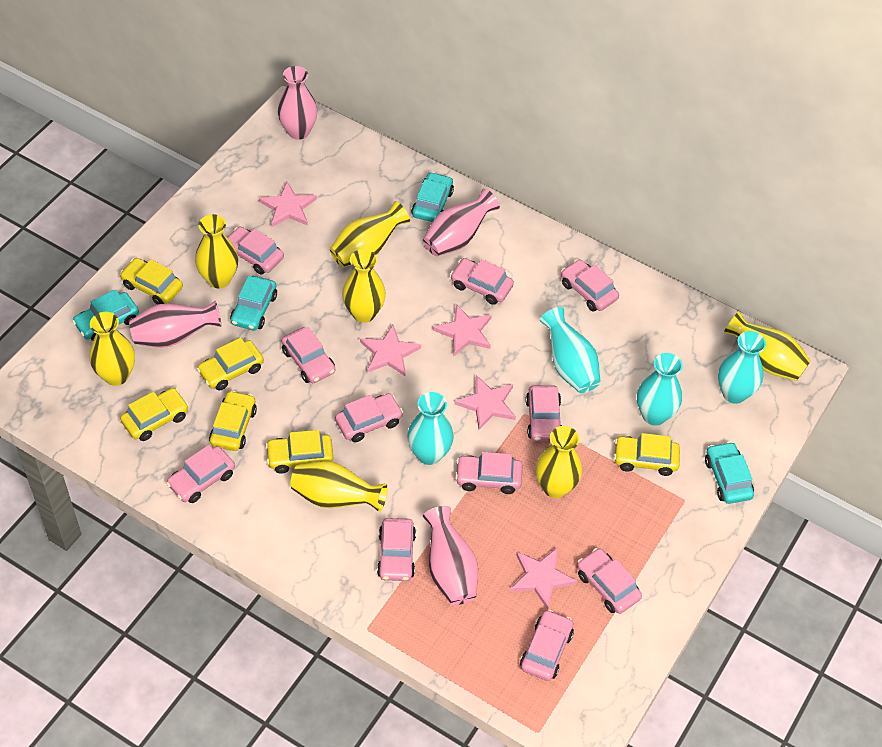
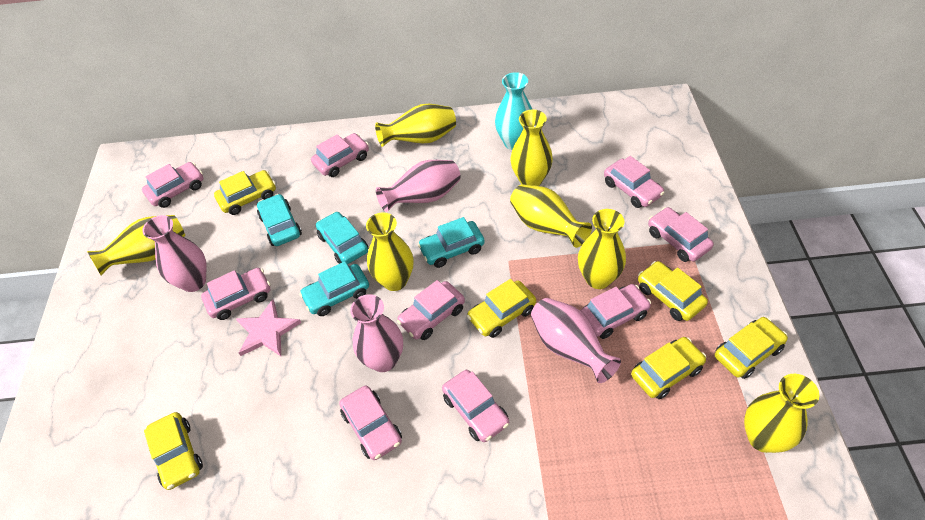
pink car: 11 -> 9
pink star: 5 -> 1
turquoise vase: 4 -> 1

